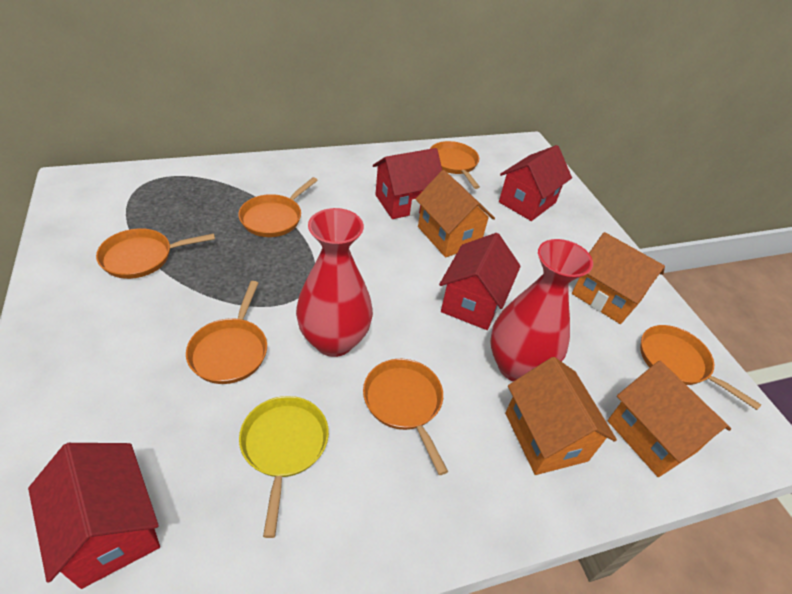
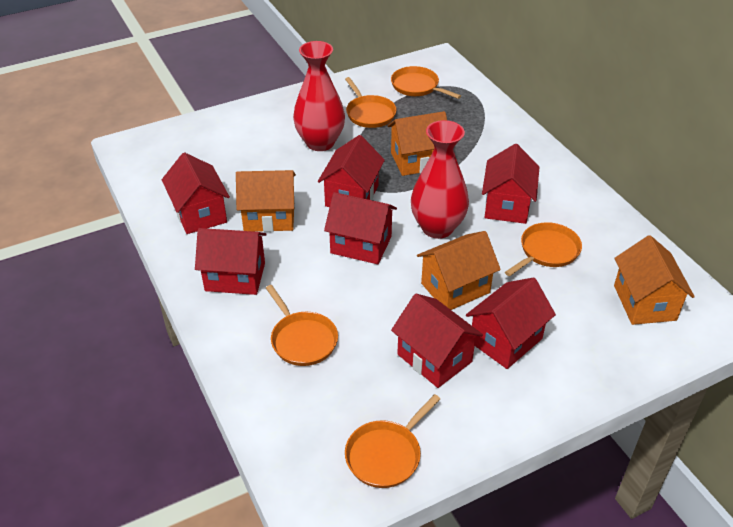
orange pan: 6 -> 5
red house: 4 -> 7
yellow pan: 1 -> 0

